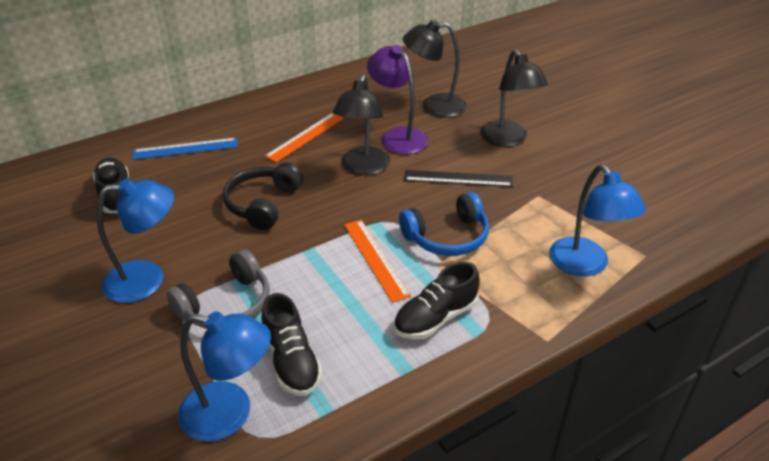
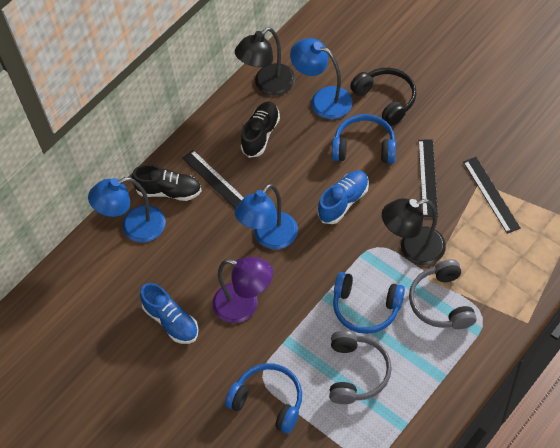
black lamp: 3 -> 2
black ruler: 1 -> 3
black shoe: 3 -> 2
blue headphones: 1 -> 3
blue ruler: 1 -> 0
blue shoe: 0 -> 2
grey headphones: 1 -> 2
orange ruler: 2 -> 0

